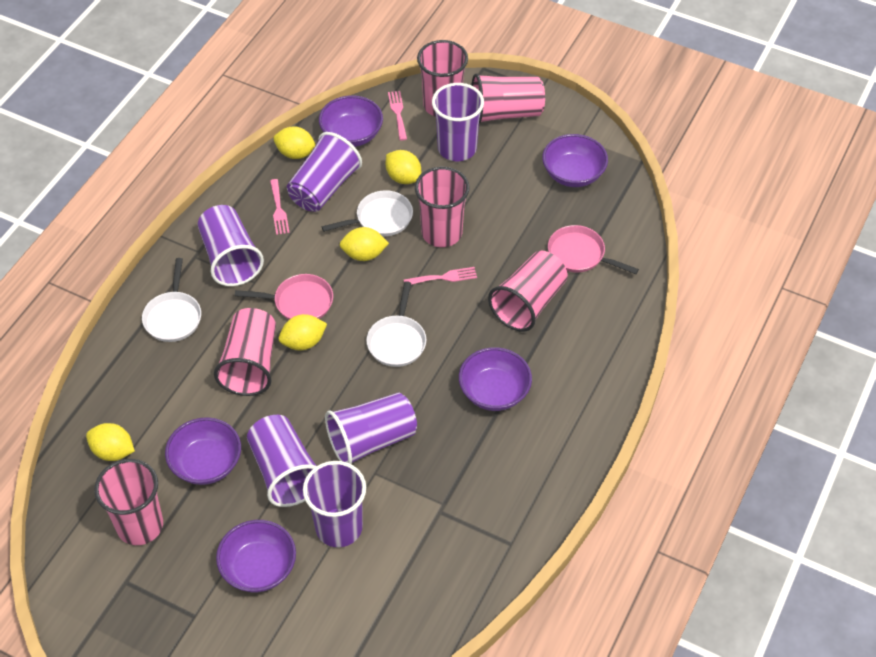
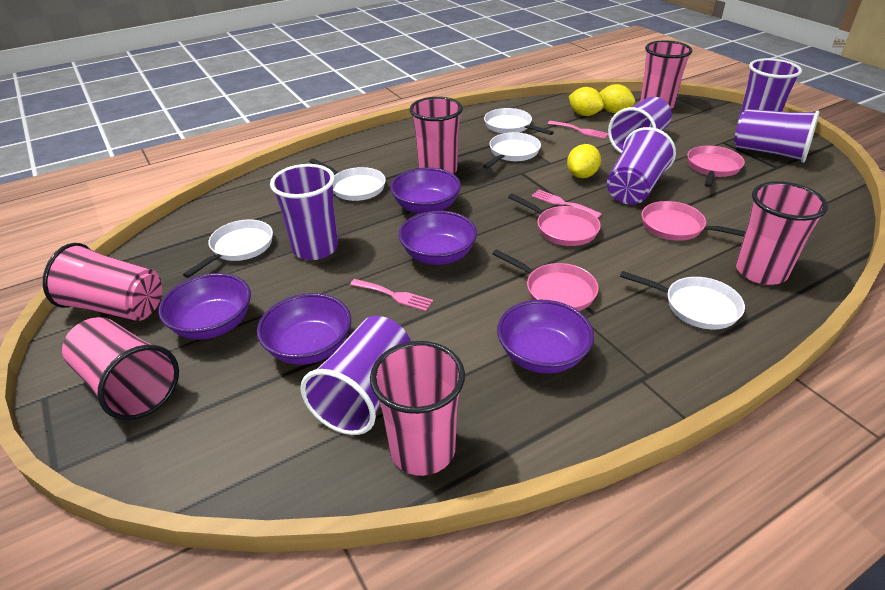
pink pan: 2 -> 4
white pan: 3 -> 5
yellow lemon: 5 -> 3

